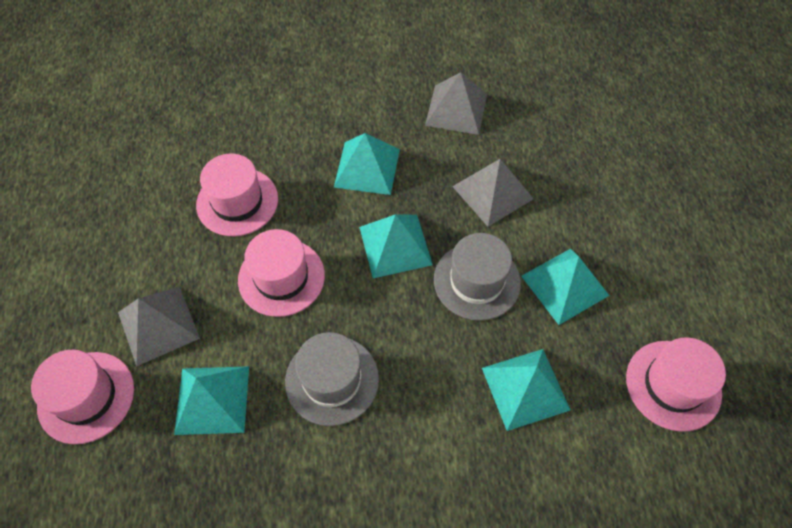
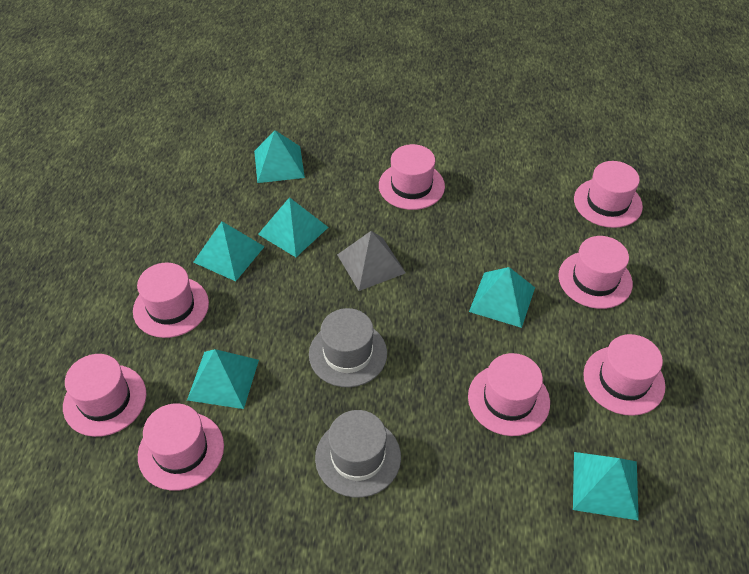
grey pyramid: 3 -> 1
pink hat: 4 -> 8
turquoise pyramid: 5 -> 6

